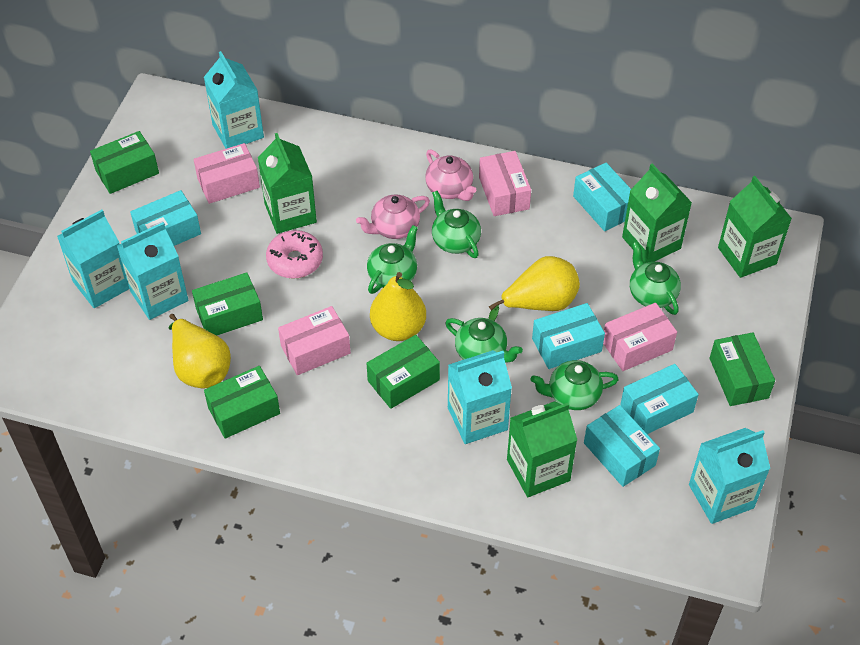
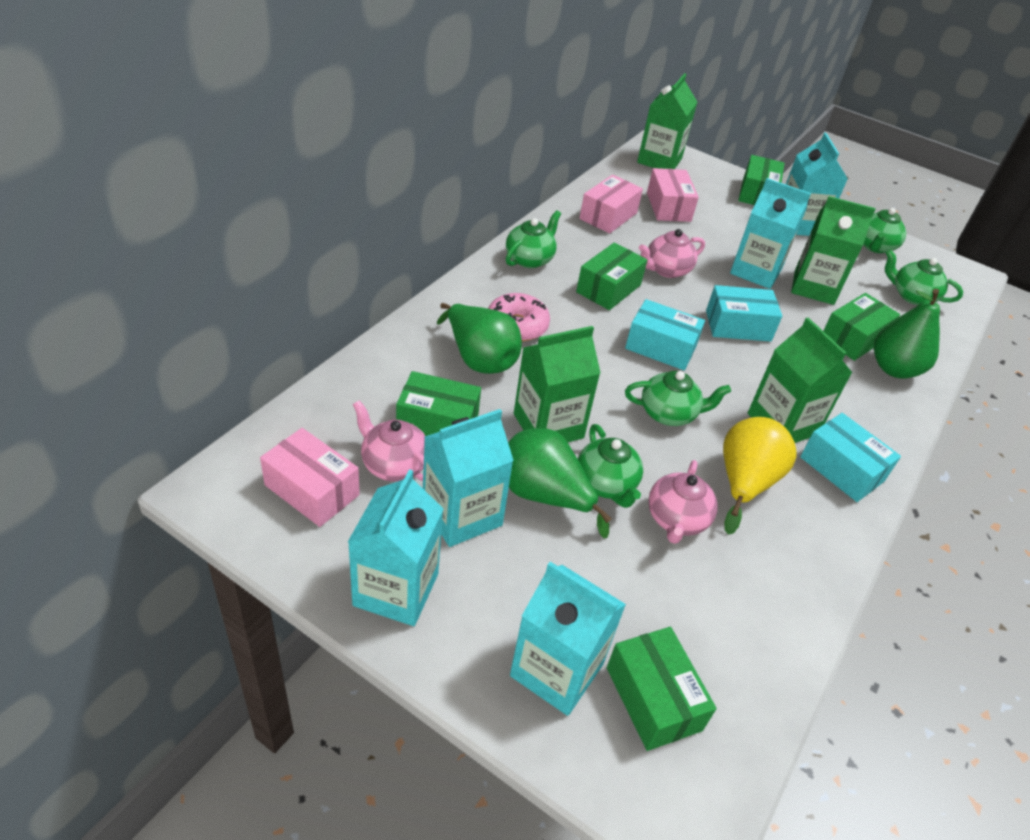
green pear: 0 -> 3
pink box: 4 -> 3
pink teapot: 2 -> 3
turquoise box: 5 -> 3
yellow pear: 3 -> 1

